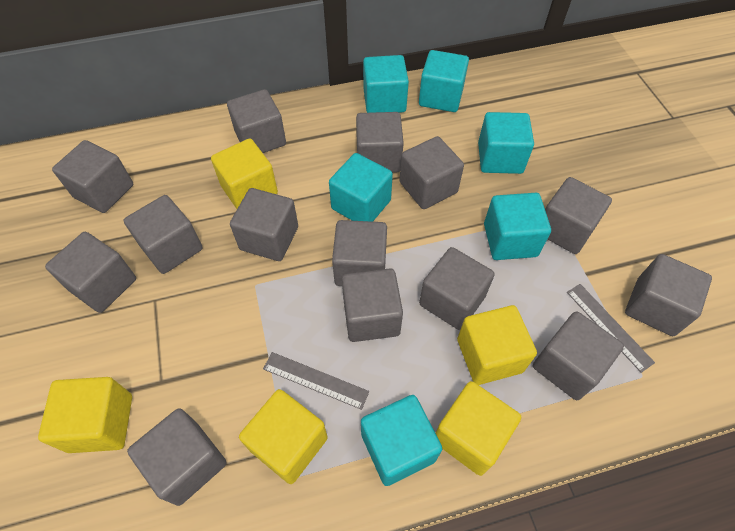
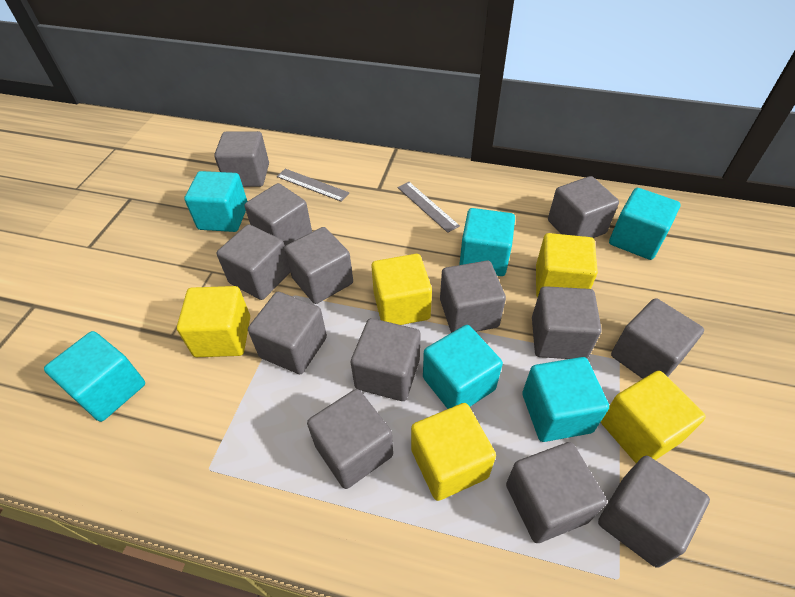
grey cube: 14 -> 13

